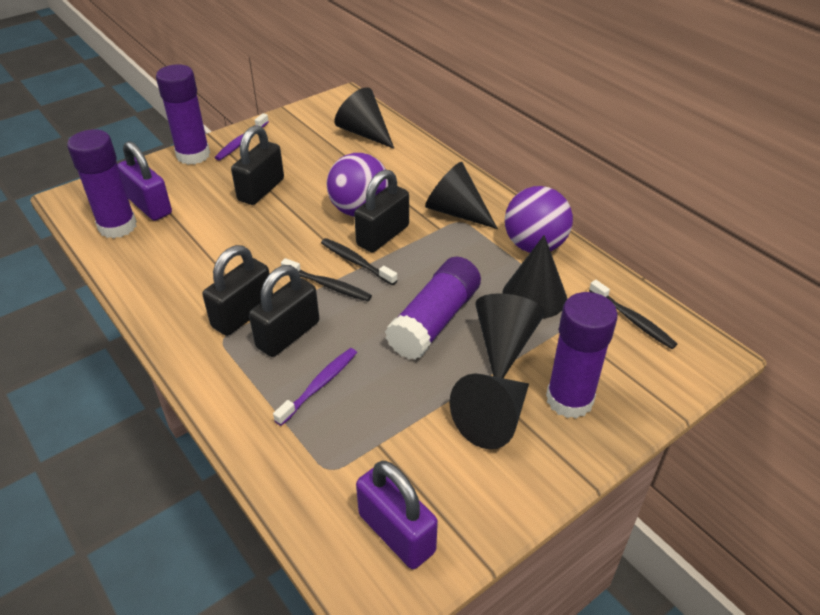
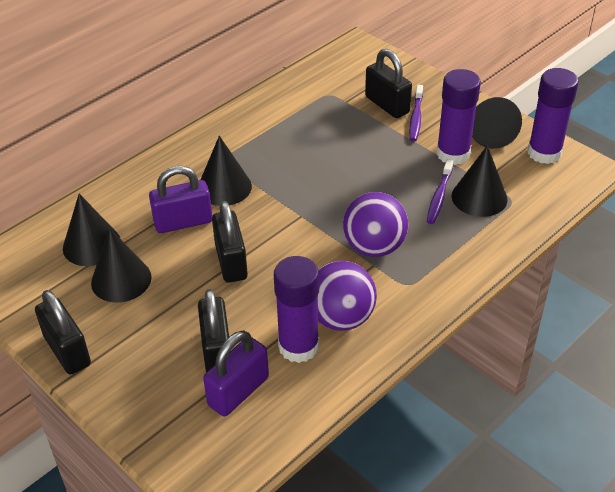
black toothbrush: 3 -> 0
purple glue stick: 4 -> 3

